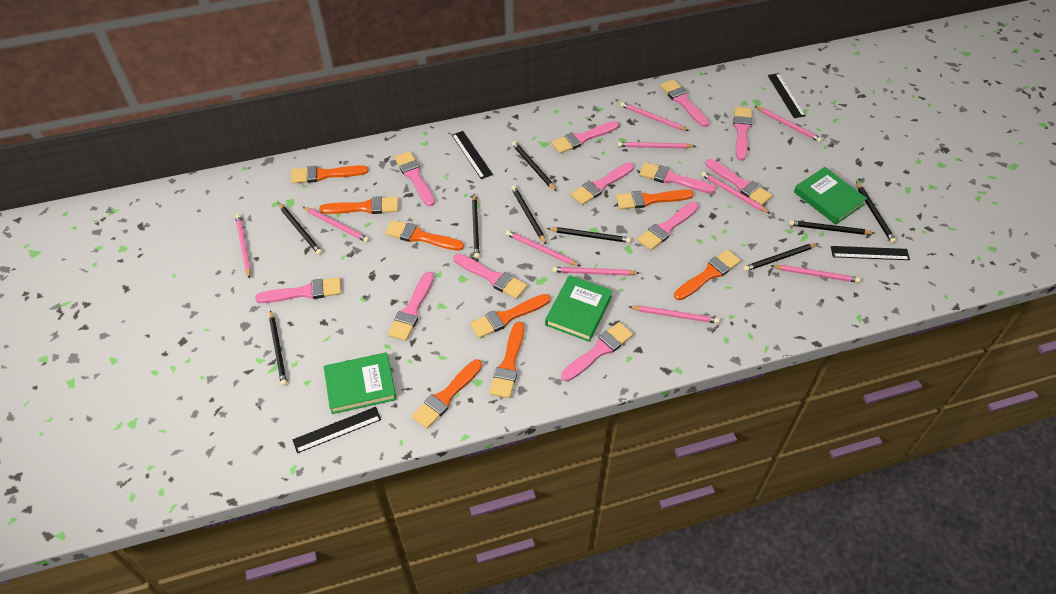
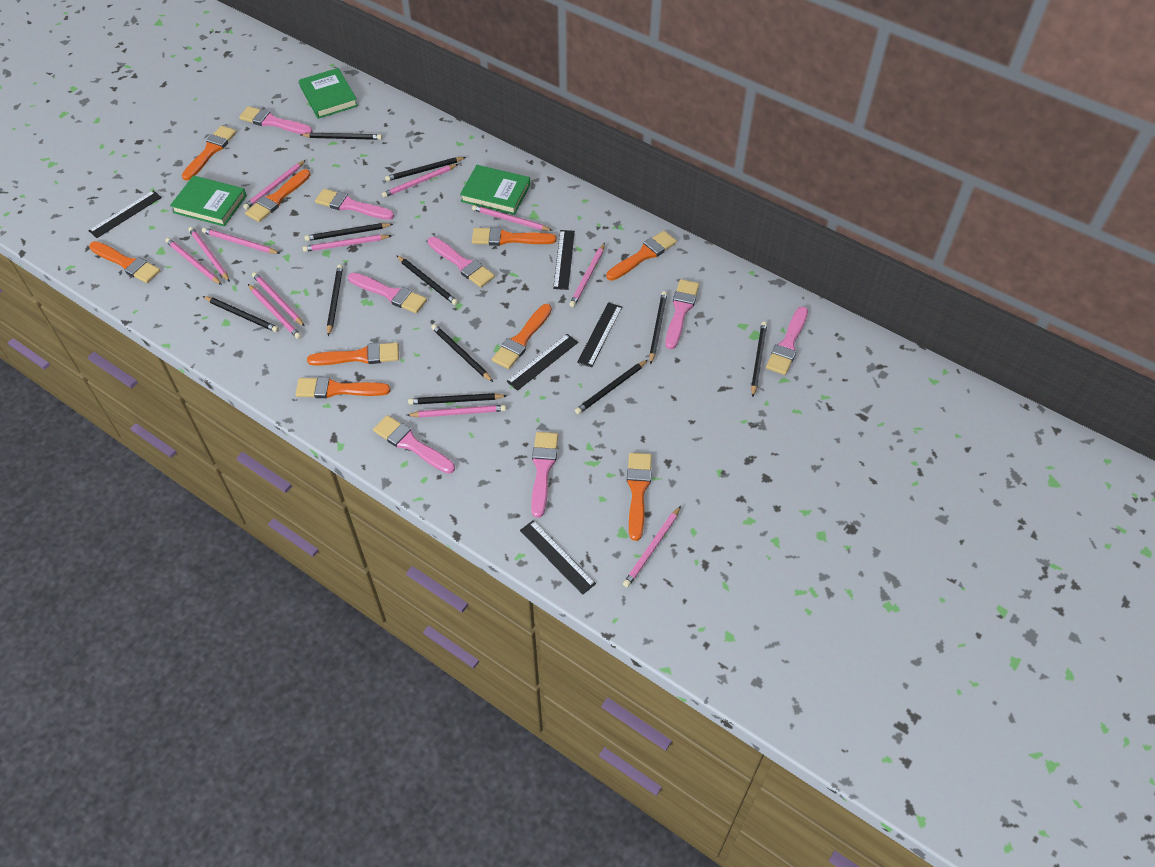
black pencil: 9 -> 11
black ruler: 4 -> 5
orange brush: 8 -> 9
pink brush: 12 -> 8
pink pencil: 10 -> 12

